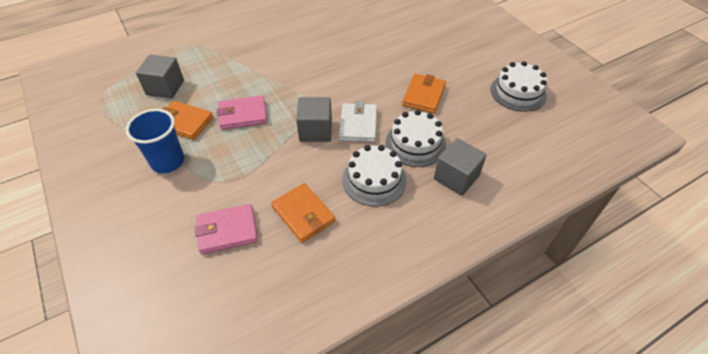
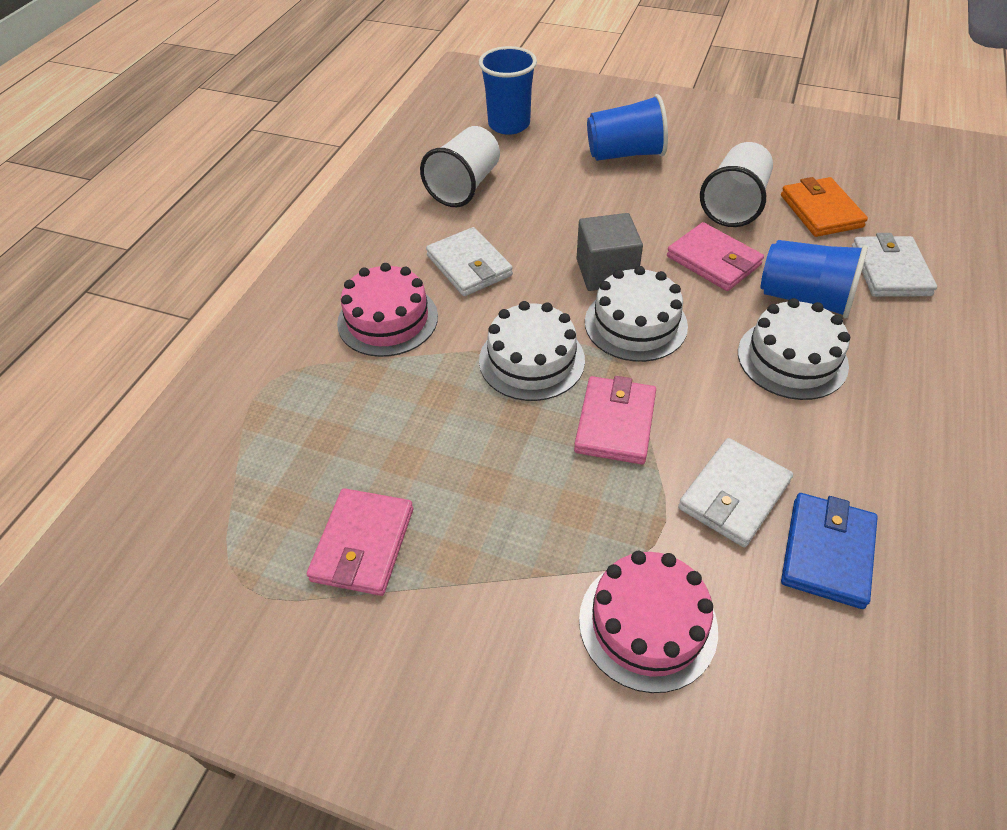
blue cup: 1 -> 3
blue wallet: 0 -> 1
grey cube: 3 -> 1
orange wallet: 3 -> 1
pink cake: 0 -> 2
pink wallet: 2 -> 3
white cup: 0 -> 2
white wallet: 1 -> 3

